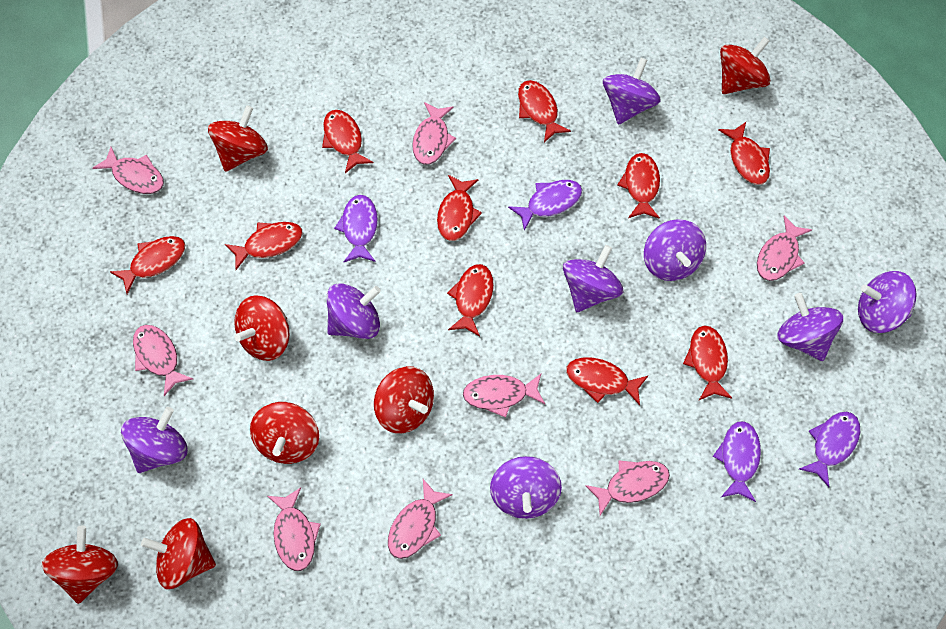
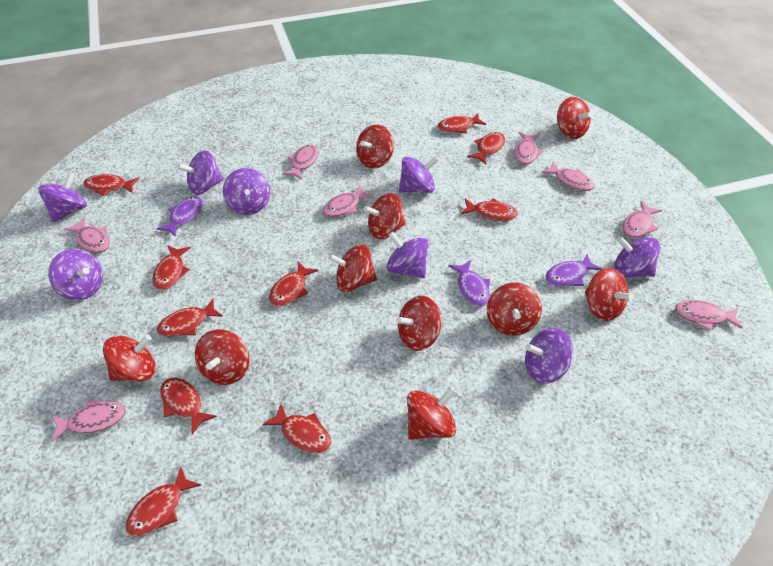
purple fish: 4 -> 3
red spinning top: 7 -> 10

